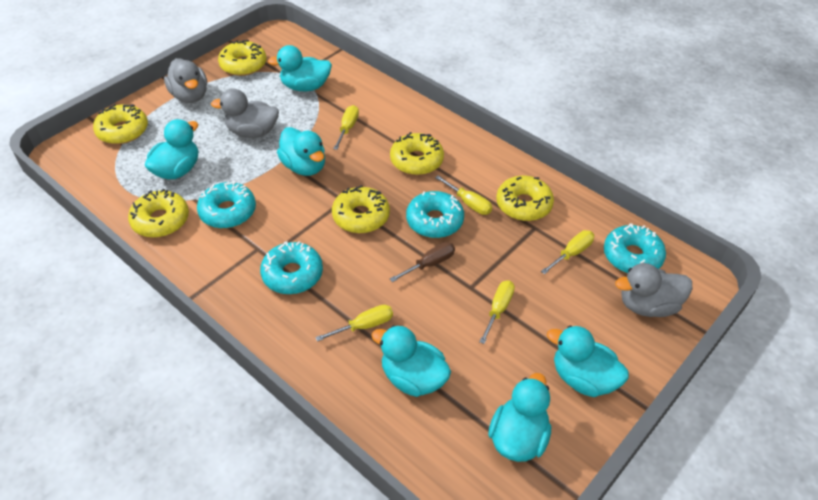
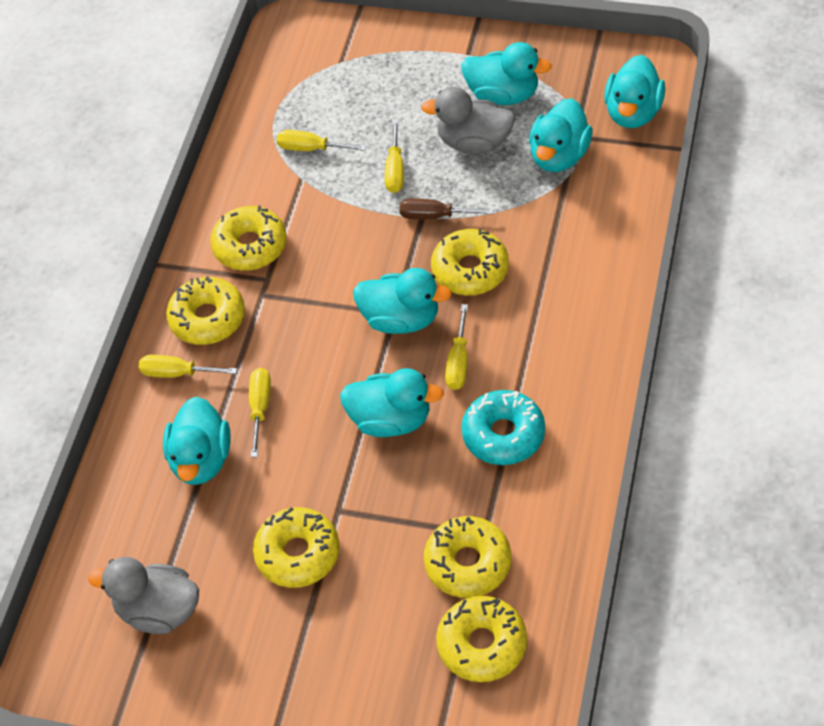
grey duck: 3 -> 2
turquoise donut: 4 -> 1

